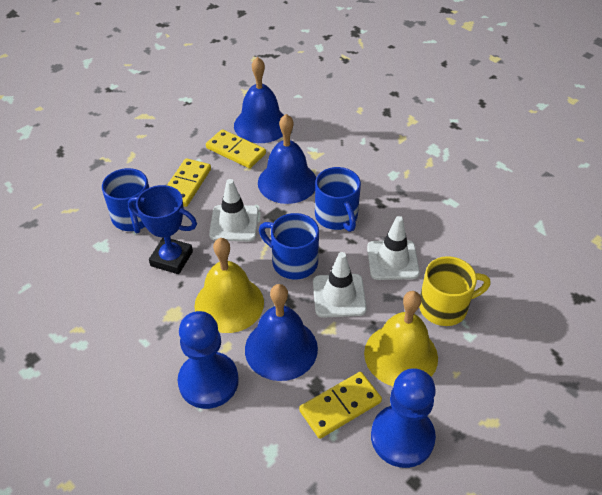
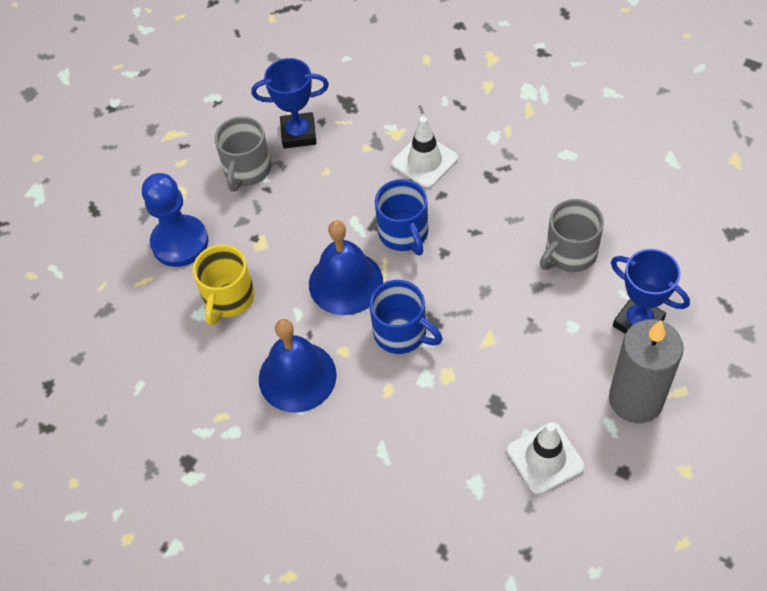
blue bell: 3 -> 2
blue mug: 3 -> 2
blue pawn: 2 -> 1
blue trophy: 1 -> 2
grey candle: 0 -> 1
grey mug: 0 -> 2
white traffic cone: 3 -> 2
yellow bell: 2 -> 0
yellow domino: 3 -> 0

